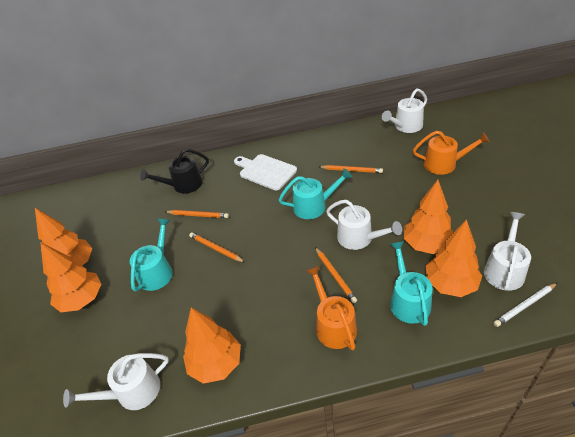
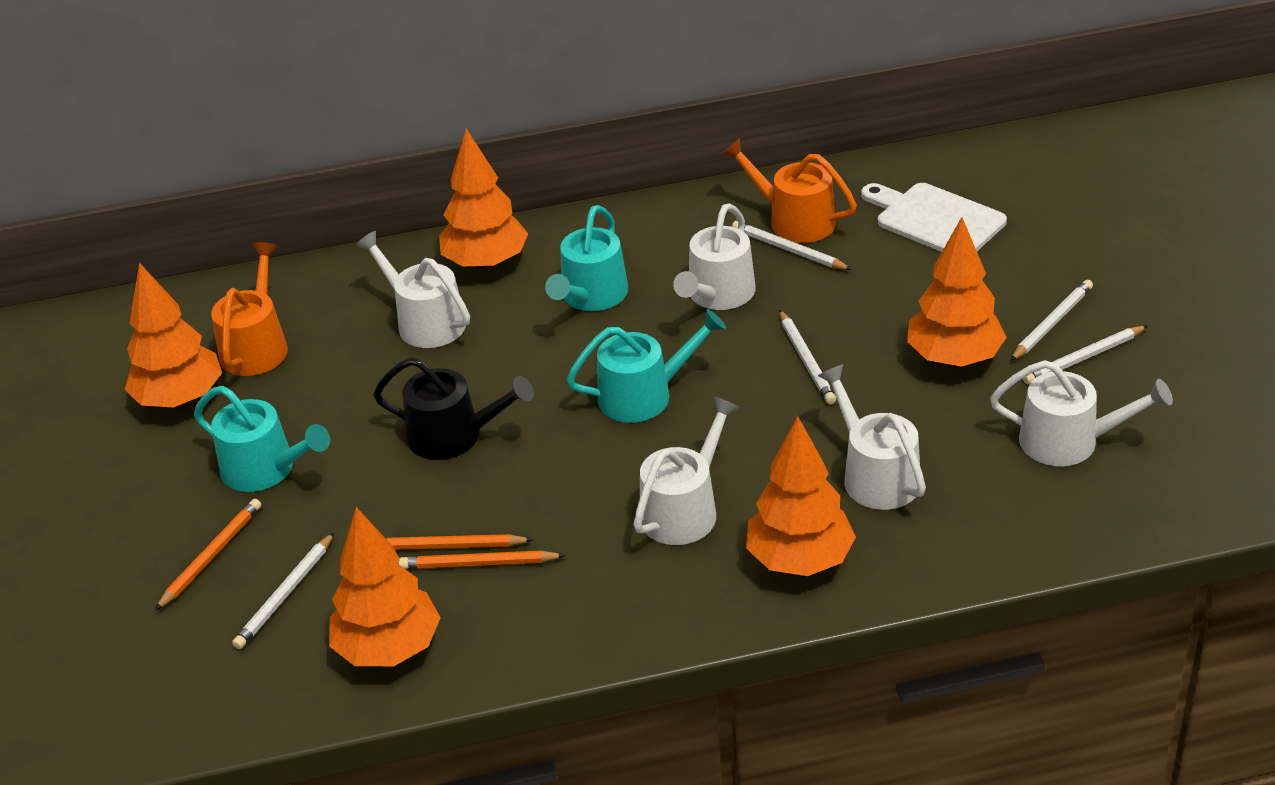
orange pencil: 4 -> 3
white pencil: 1 -> 5
white watering can: 4 -> 5

